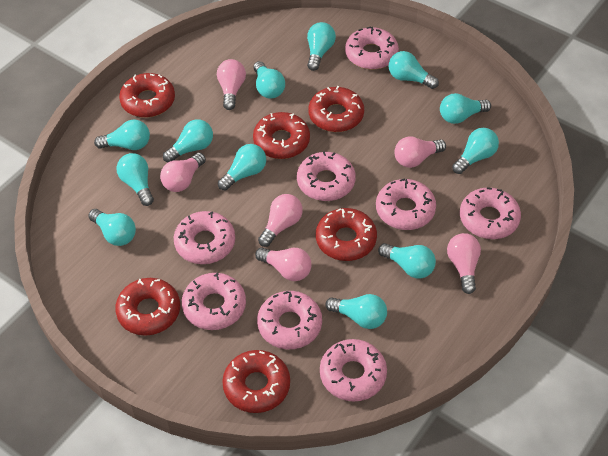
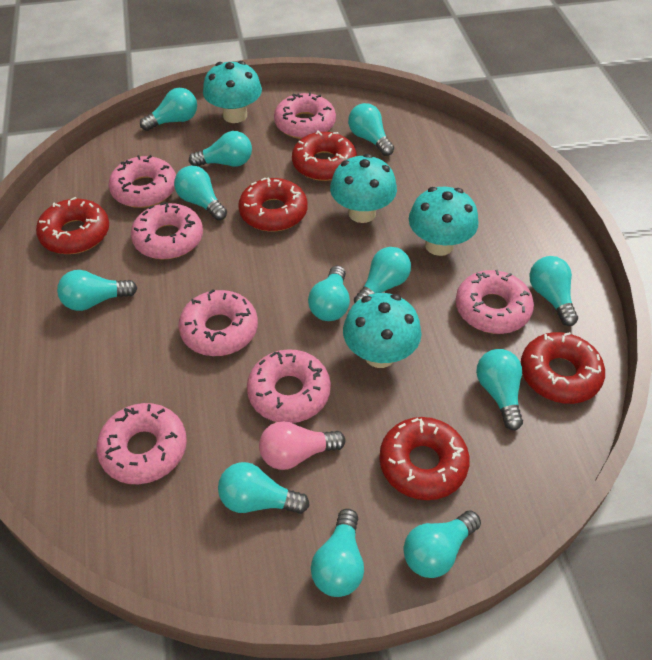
pink donut: 8 -> 7
pink light bulb: 6 -> 1
red donut: 6 -> 5
turquoise mushroom: 0 -> 4

